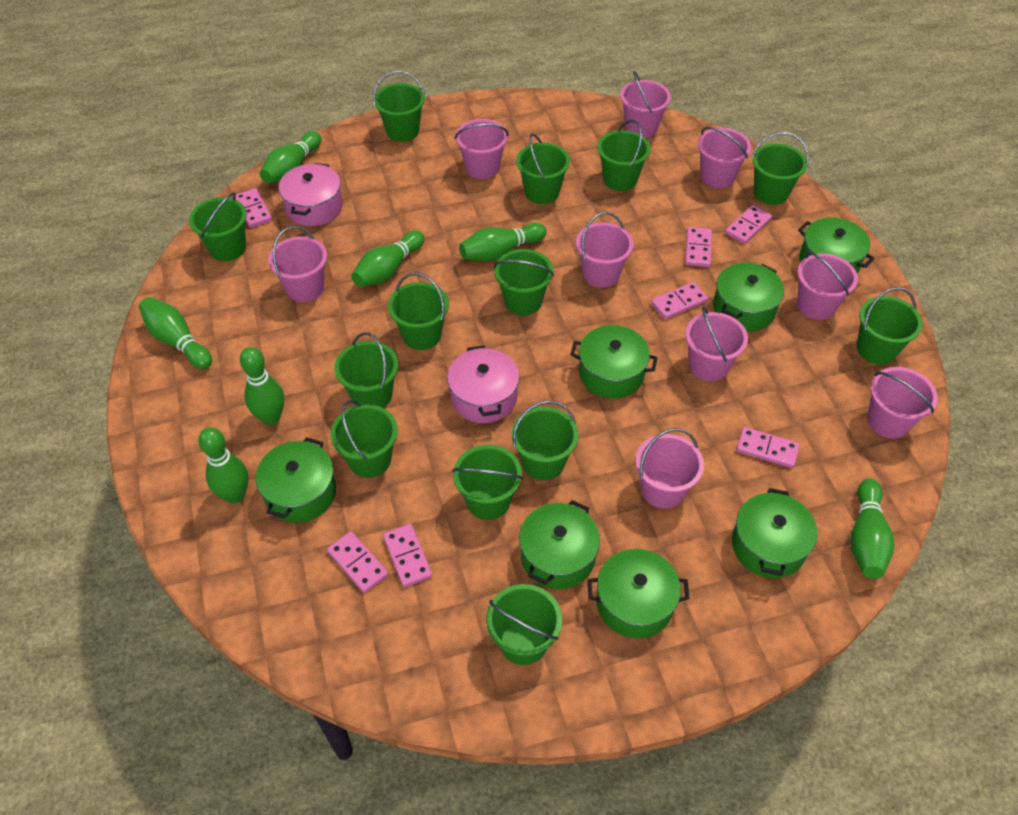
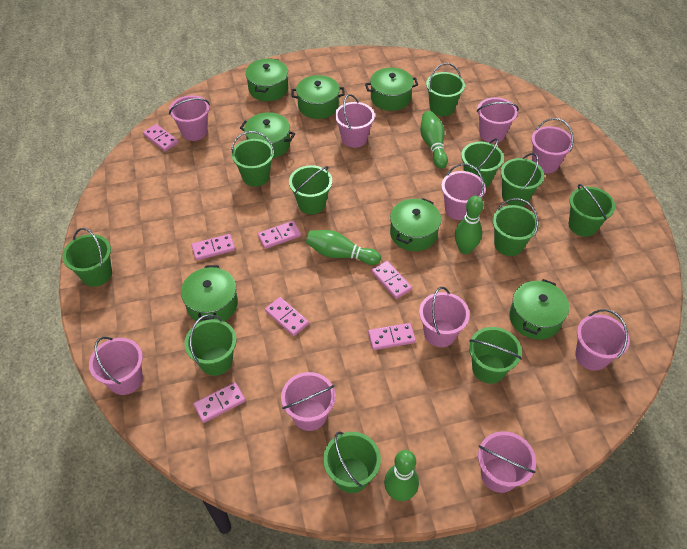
green bowling pin: 7 -> 4
green bucket: 13 -> 11
pink bucket: 9 -> 10
pink pot: 2 -> 0

